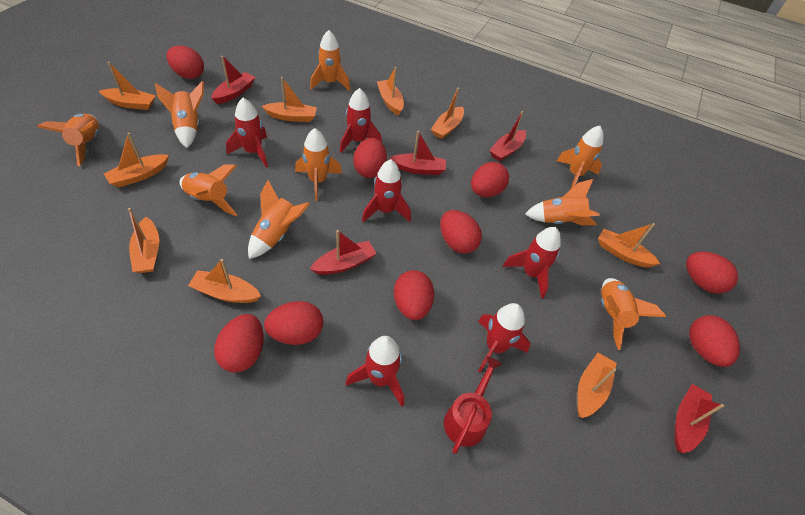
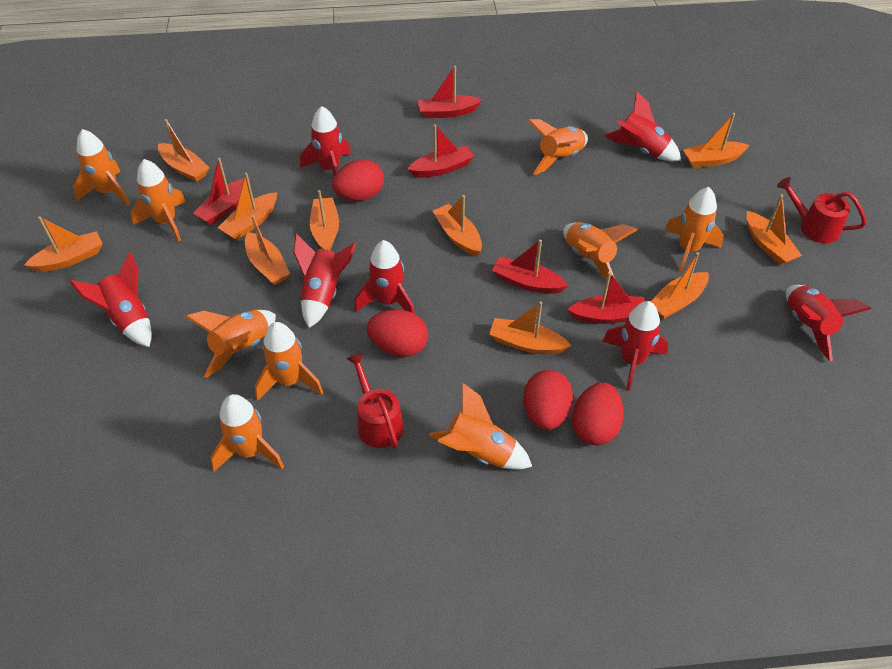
orange boat: 9 -> 10
red egg: 9 -> 4
red rocket: 6 -> 7
red watering can: 1 -> 2

